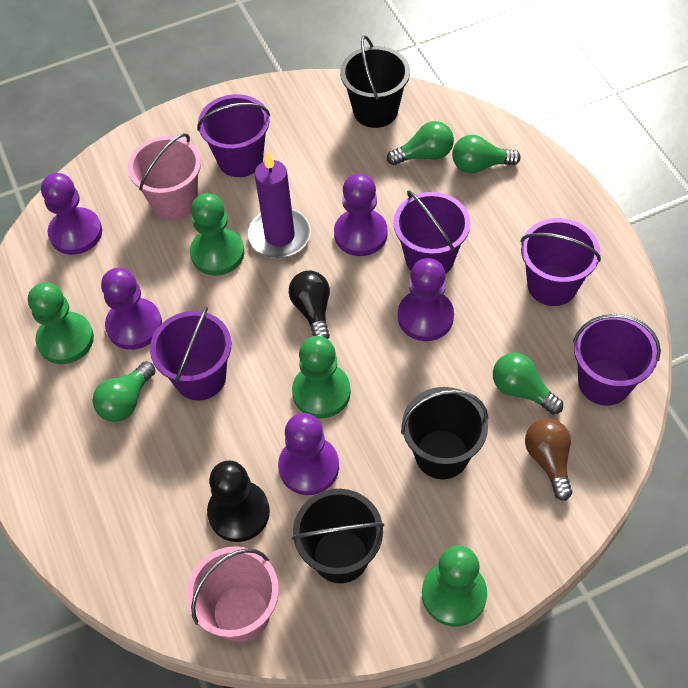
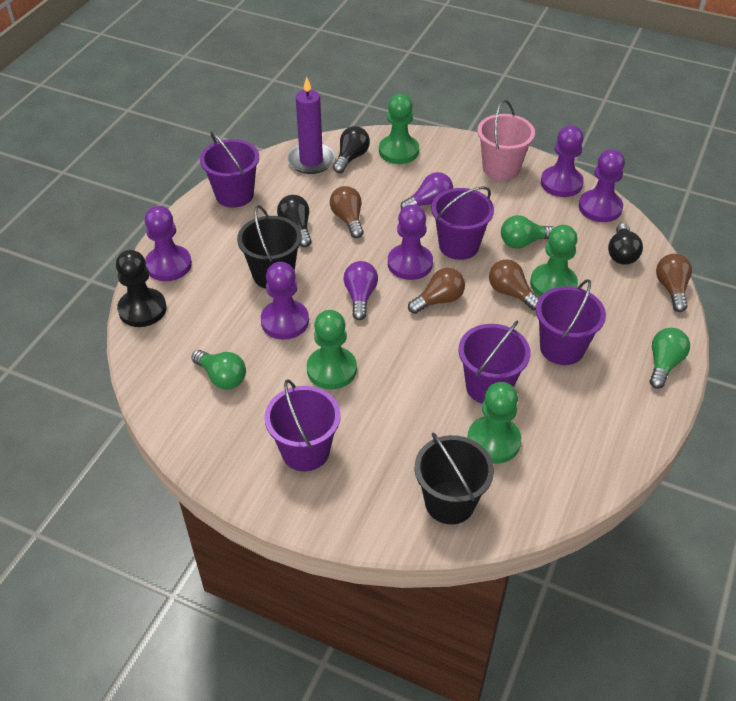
black bucket: 3 -> 2
black light bulb: 1 -> 3
brown light bulb: 1 -> 4
green light bulb: 4 -> 3
pink bucket: 2 -> 1
purple light bulb: 0 -> 2

